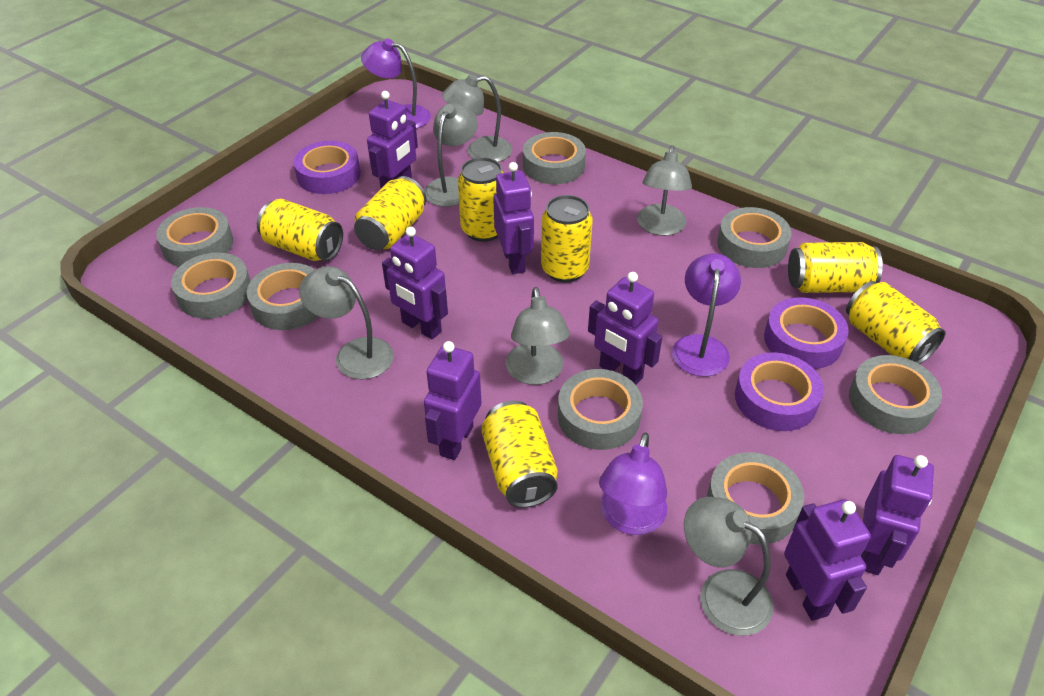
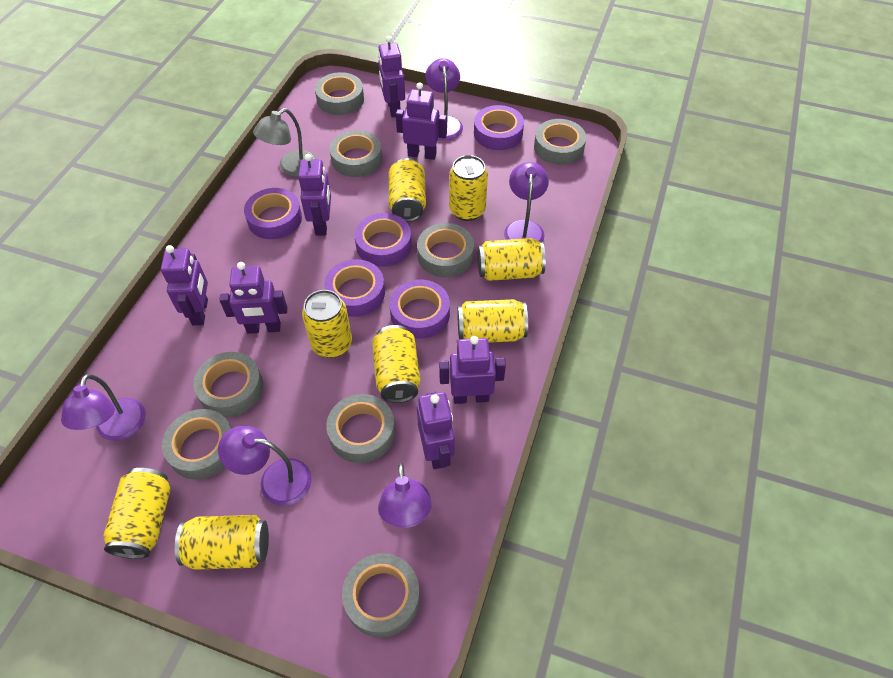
grey lamp: 6 -> 1
purple lamp: 3 -> 5
purple tape: 3 -> 5
yellow can: 7 -> 8

